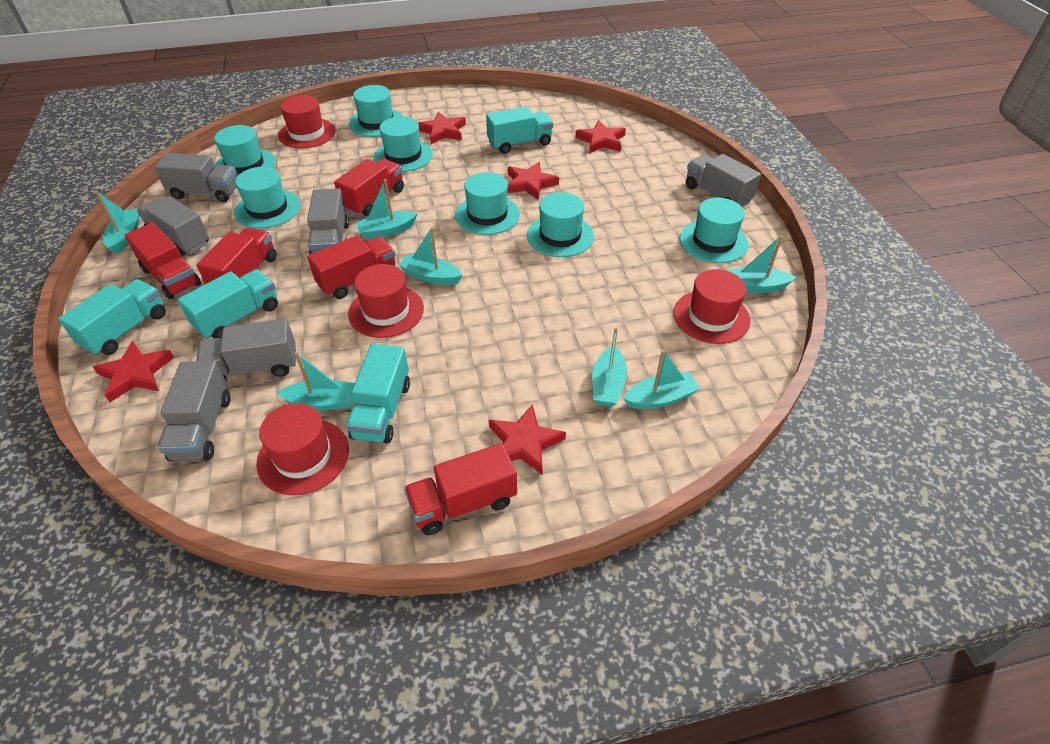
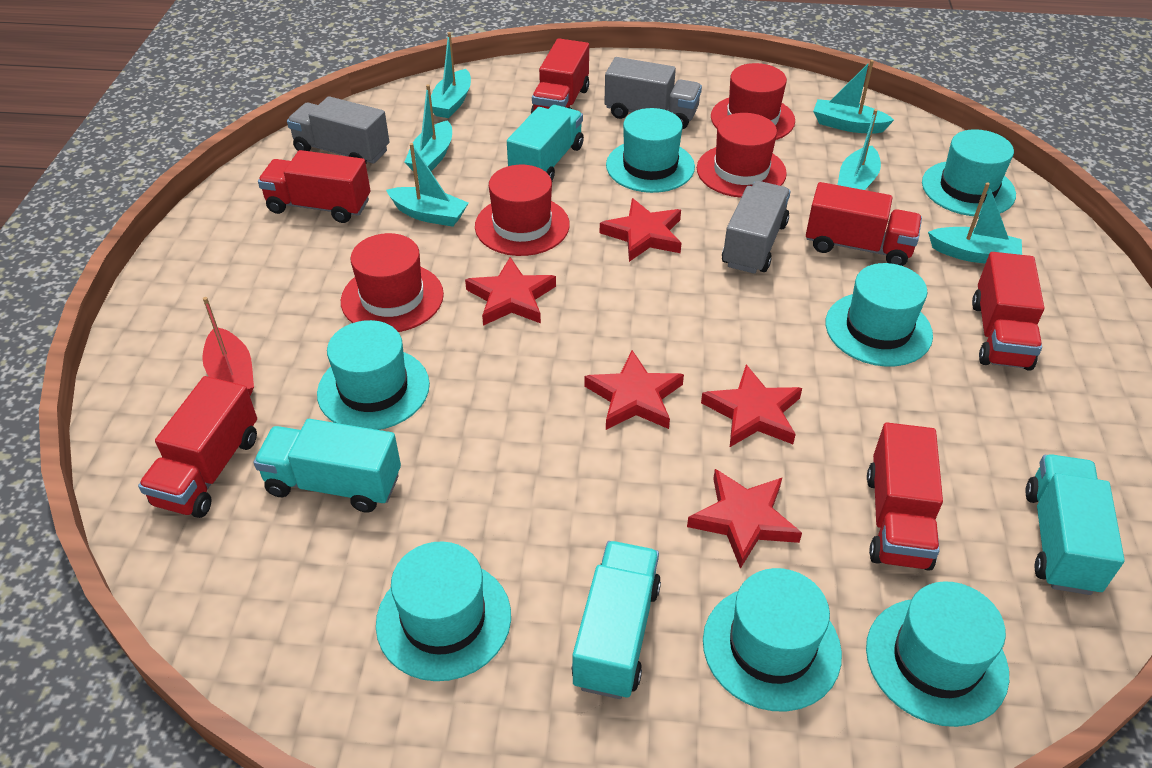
grey truck: 6 -> 3
red boat: 0 -> 1
red truck: 5 -> 6
turquoise boat: 7 -> 6

